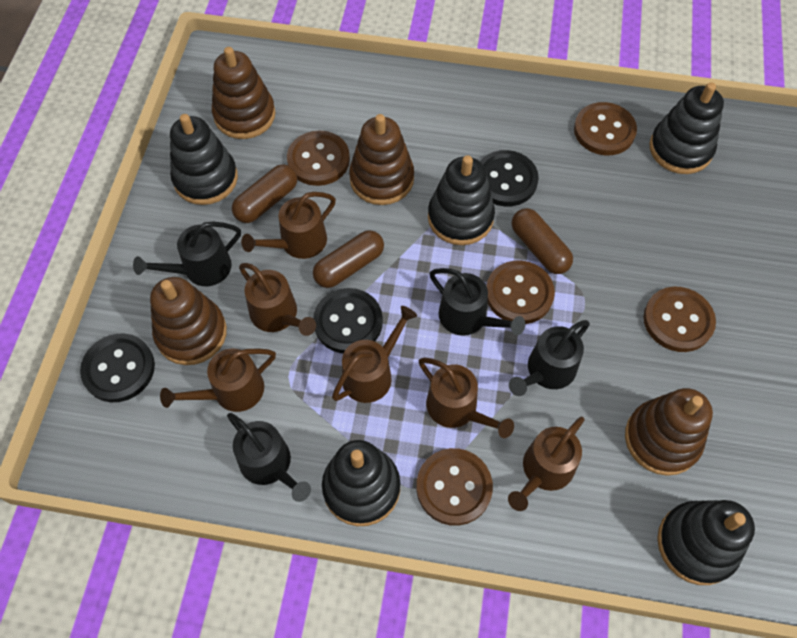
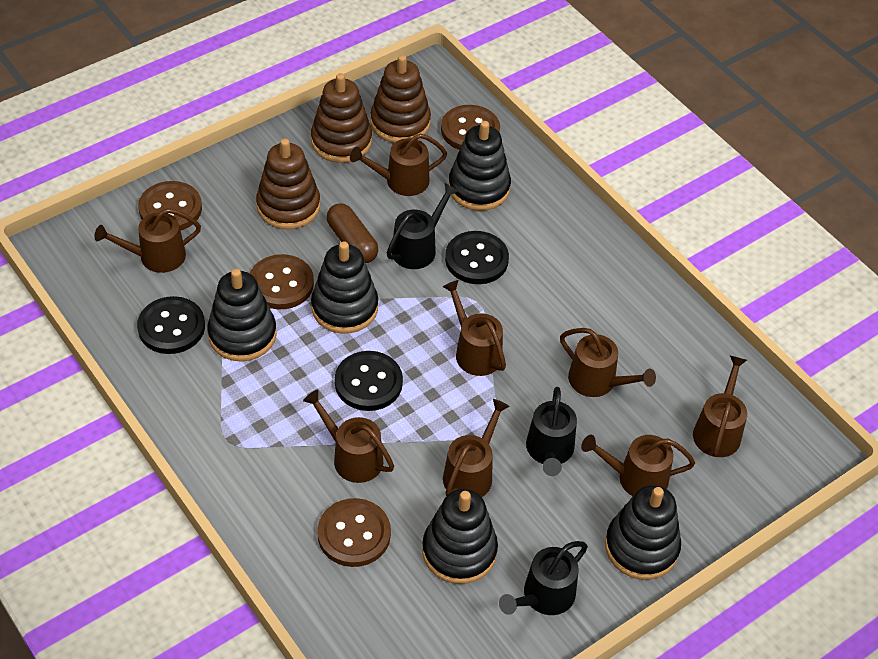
black watering can: 4 -> 3
brown button: 5 -> 4
brown capsule: 3 -> 1
brown stacking toy: 4 -> 3
brown watering can: 6 -> 8

